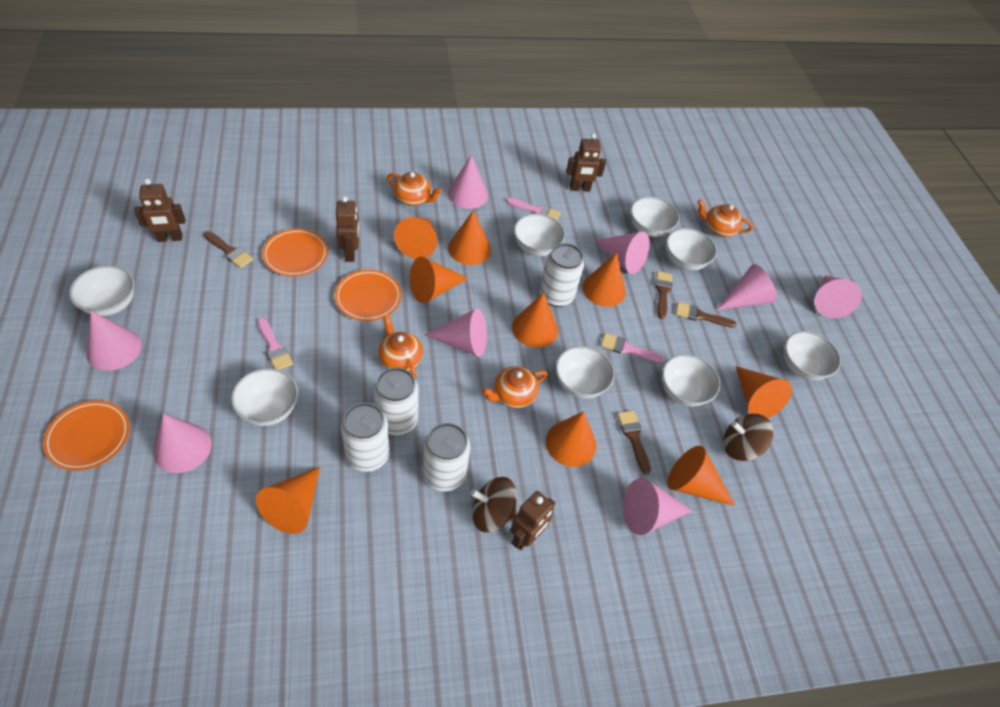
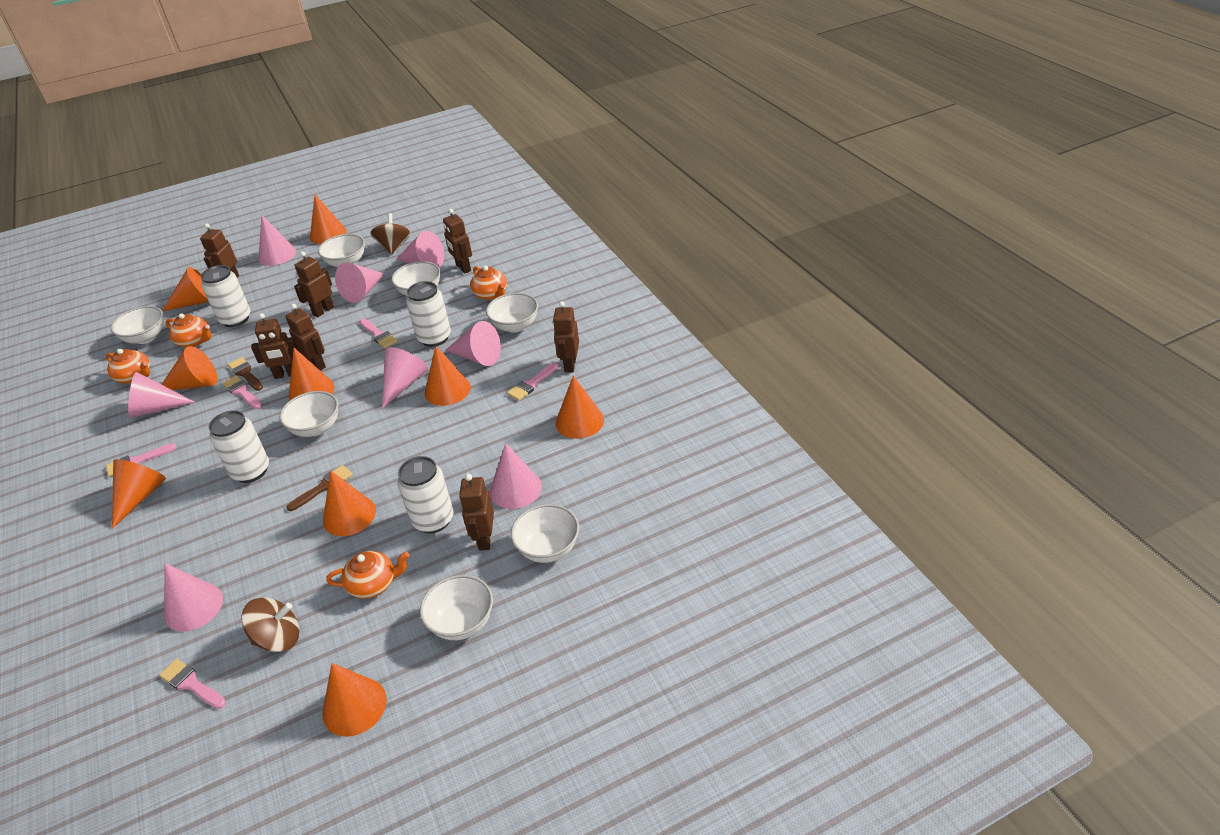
brown brush: 4 -> 2
brown robot: 4 -> 7
orange plate: 3 -> 0
pink brush: 3 -> 5
white bowl: 8 -> 7

